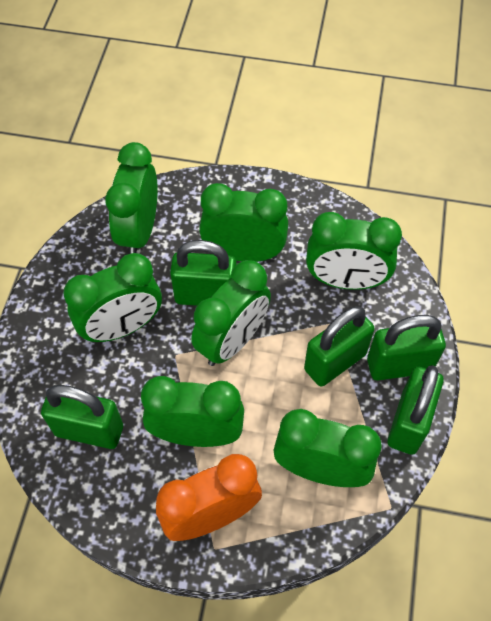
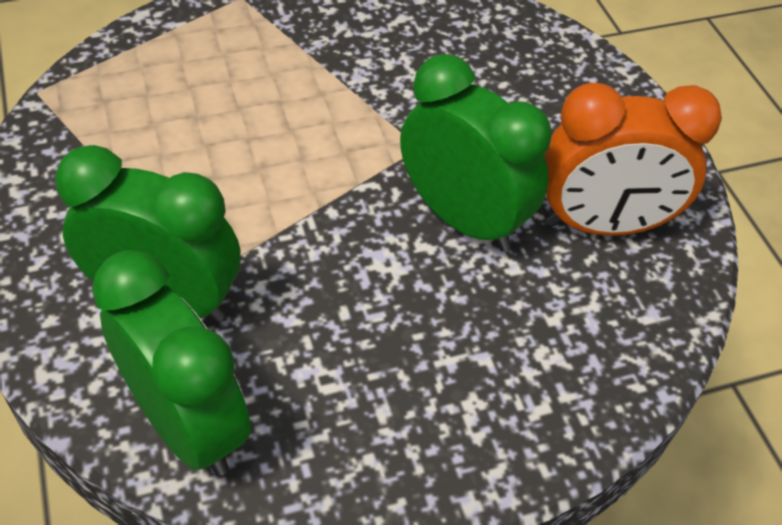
green clock: 7 -> 3
green padlock: 5 -> 0

